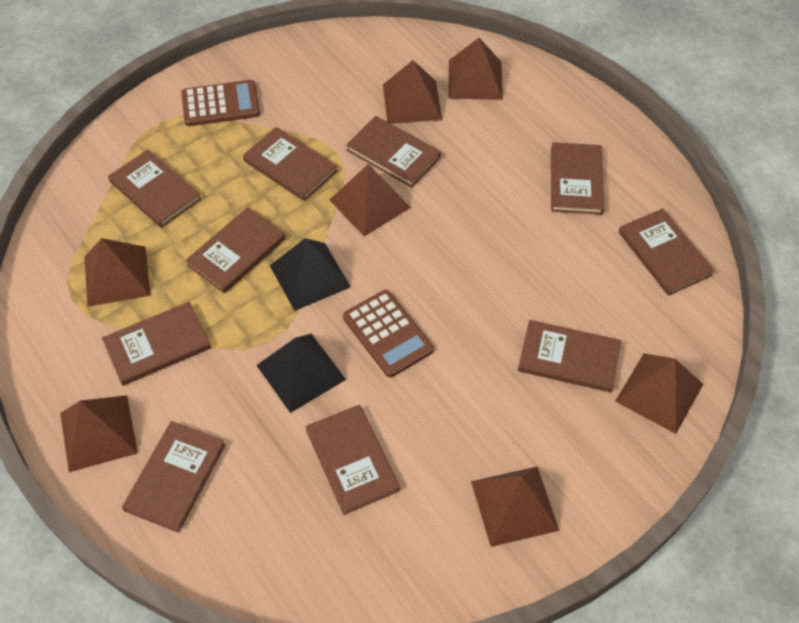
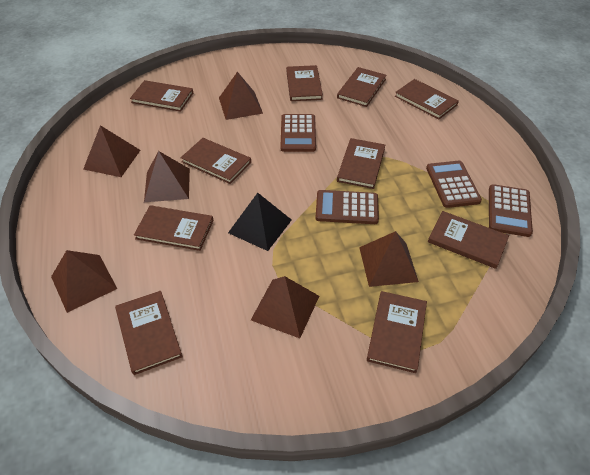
black pyramid: 2 -> 1
brown calculator: 2 -> 4
brown pyramid: 7 -> 6

